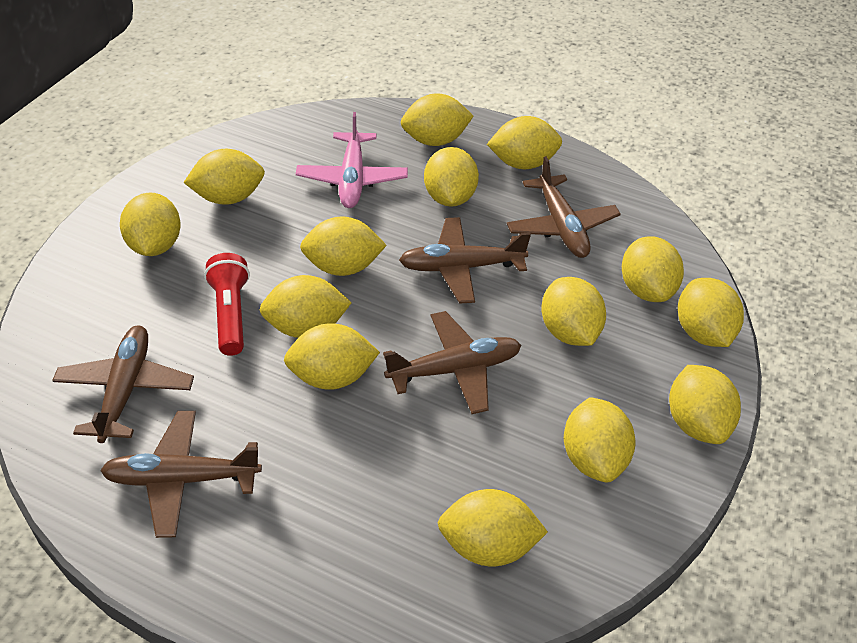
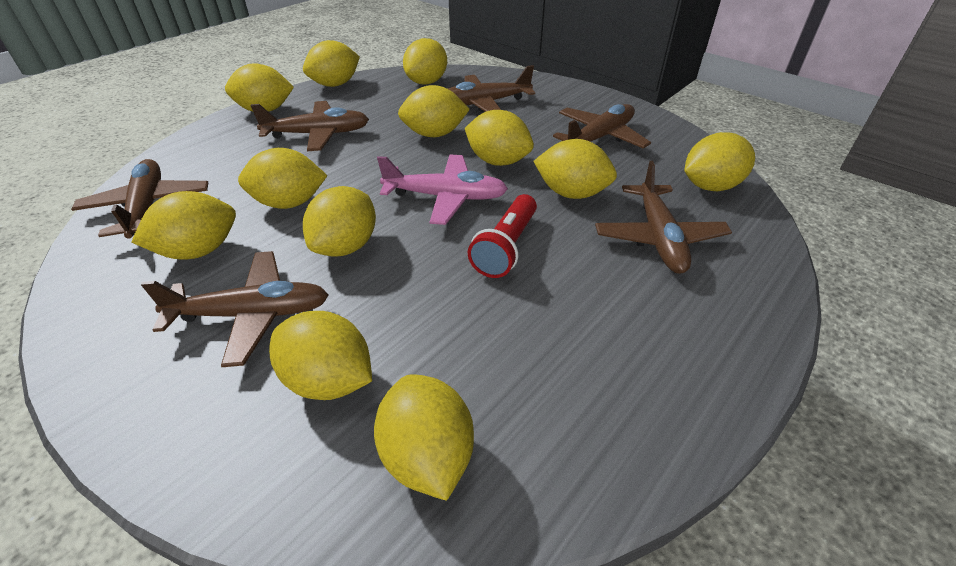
brown plane: 5 -> 6
yellow lemon: 14 -> 12

